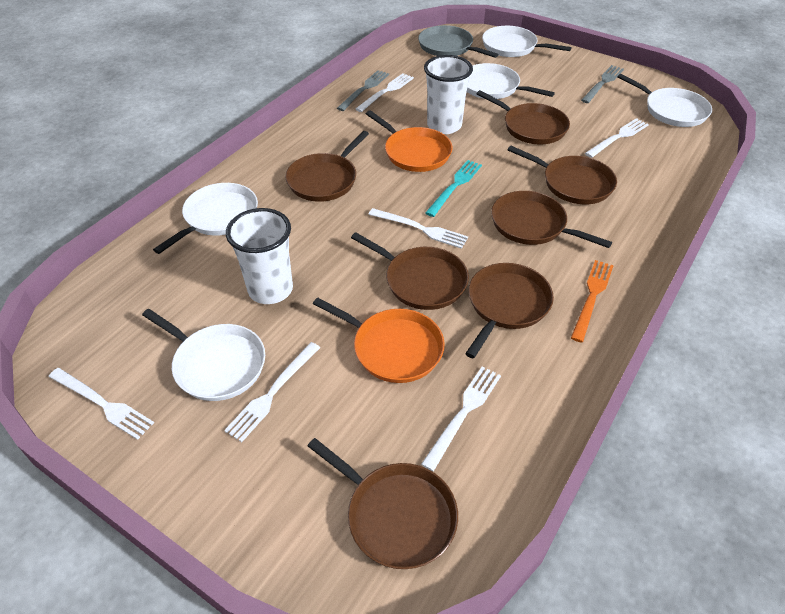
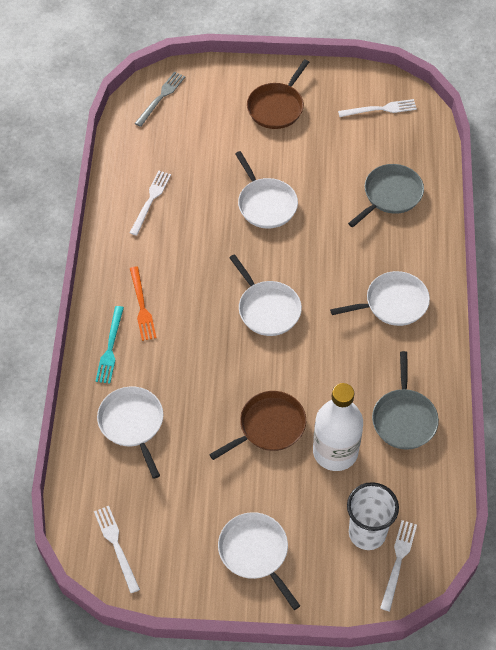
brown pan: 7 -> 2
grey fork: 2 -> 1
grey pan: 1 -> 2
orange pan: 2 -> 0
white bottle: 0 -> 1
white cup: 2 -> 1
white fork: 6 -> 4

